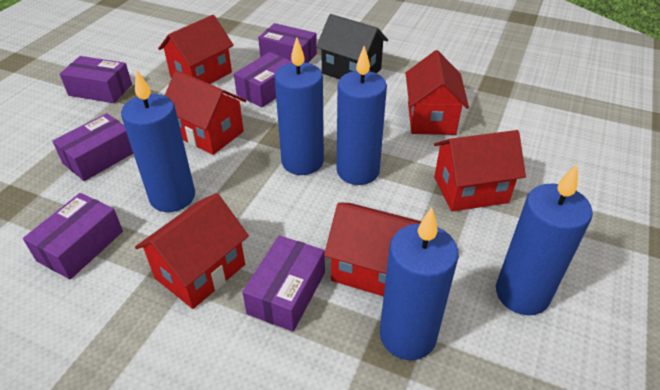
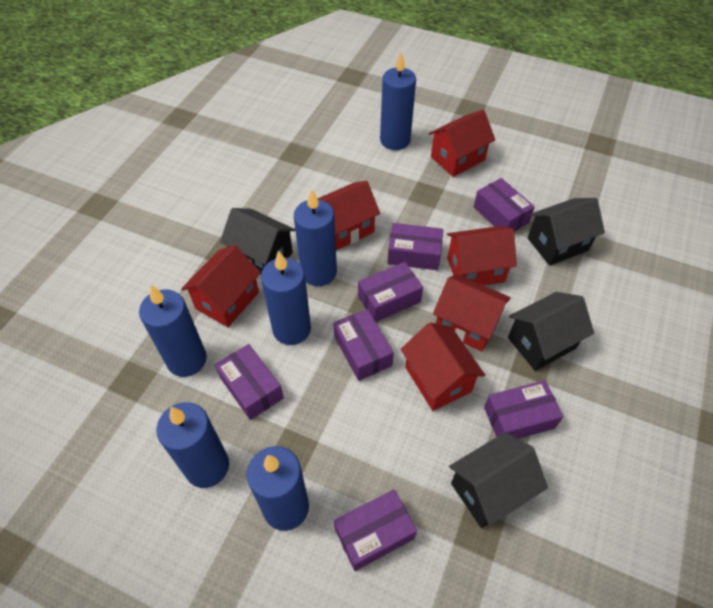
black house: 1 -> 4
blue candle: 5 -> 6
purple box: 6 -> 7

